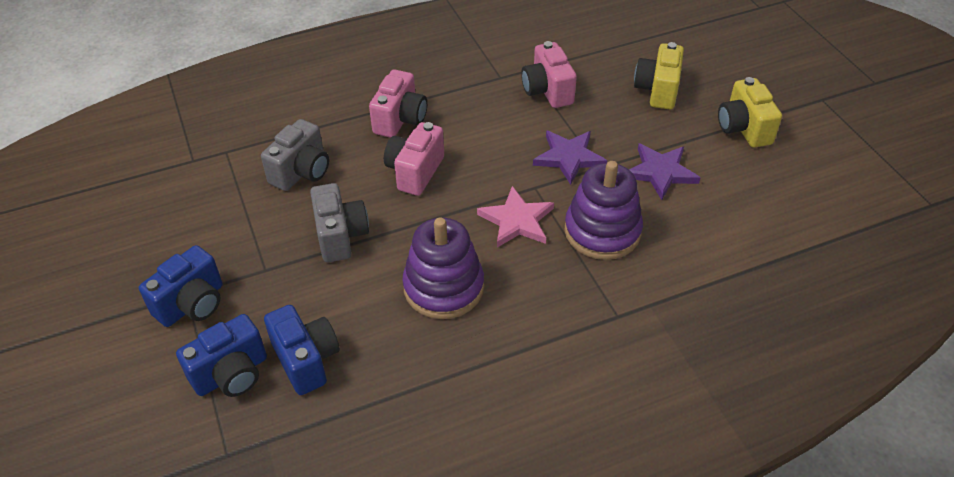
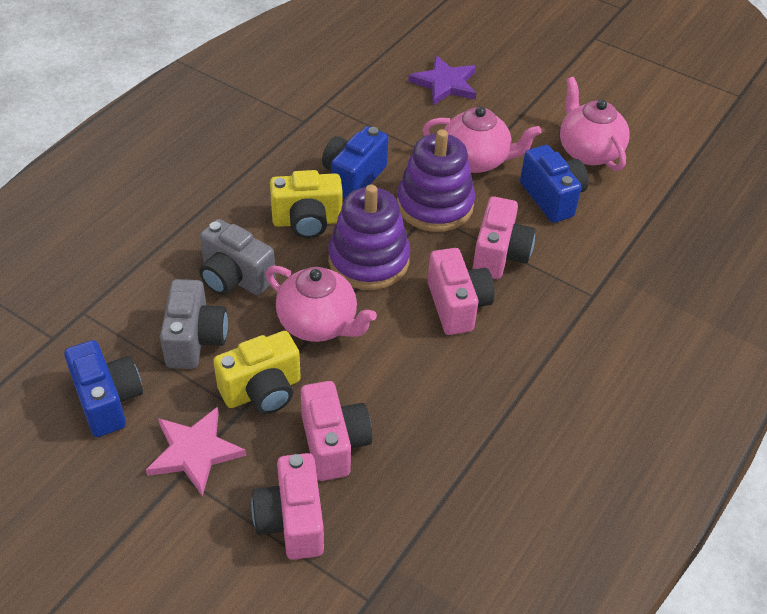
pink camera: 3 -> 4
pink teapot: 0 -> 3
purple star: 2 -> 1

